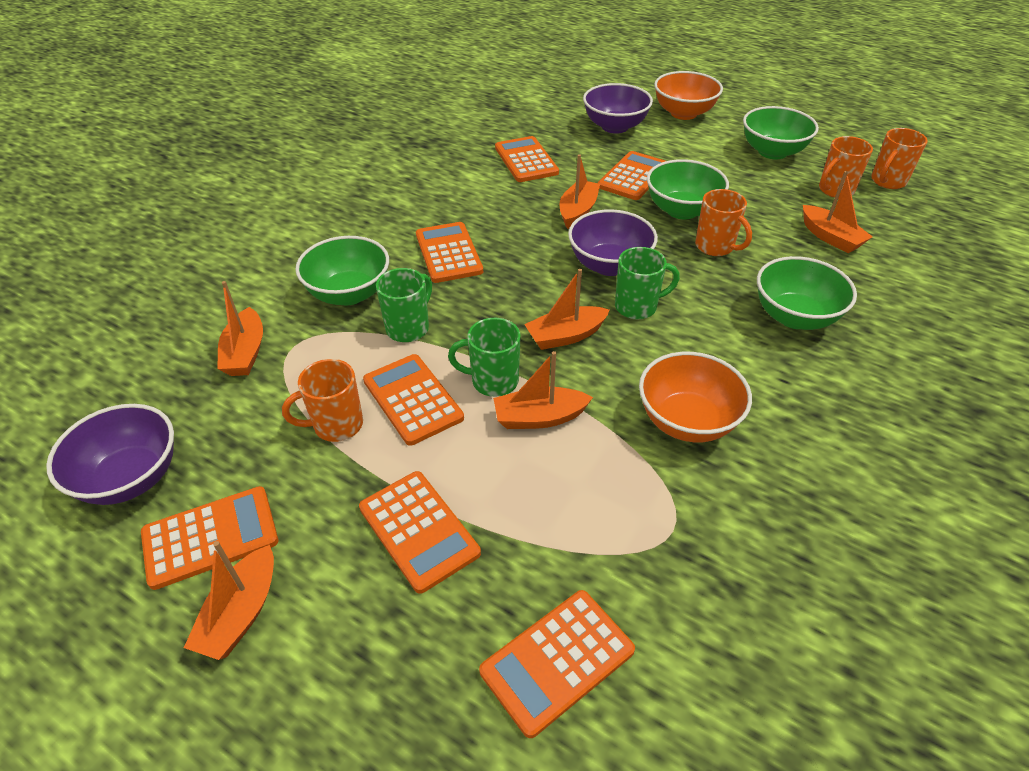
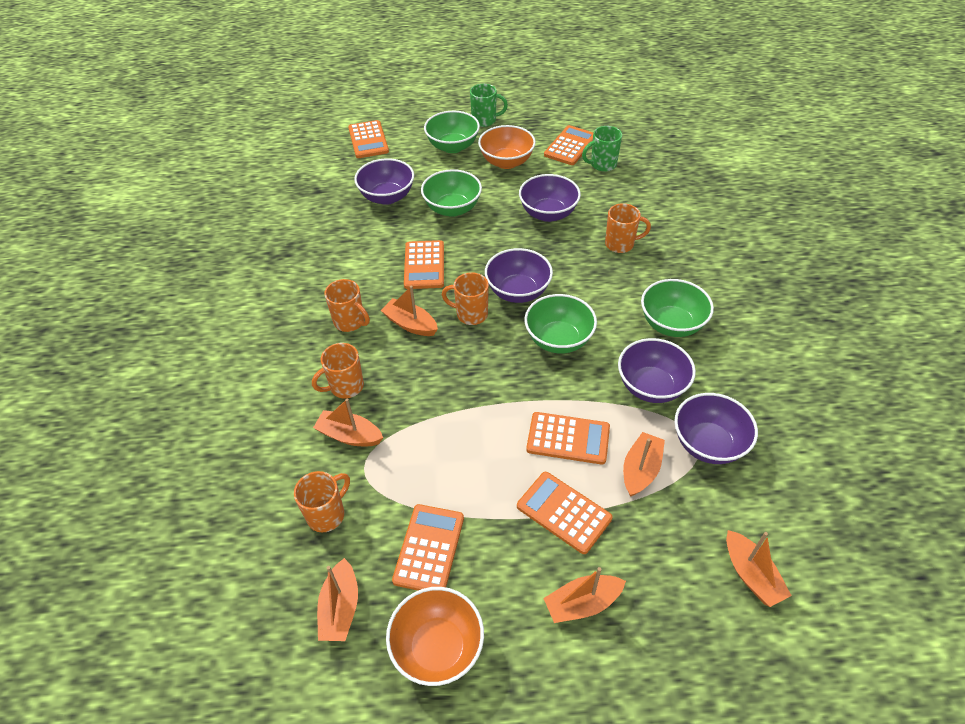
green mug: 3 -> 2
orange calculator: 7 -> 6
orange mug: 4 -> 5
purple bowl: 3 -> 5

